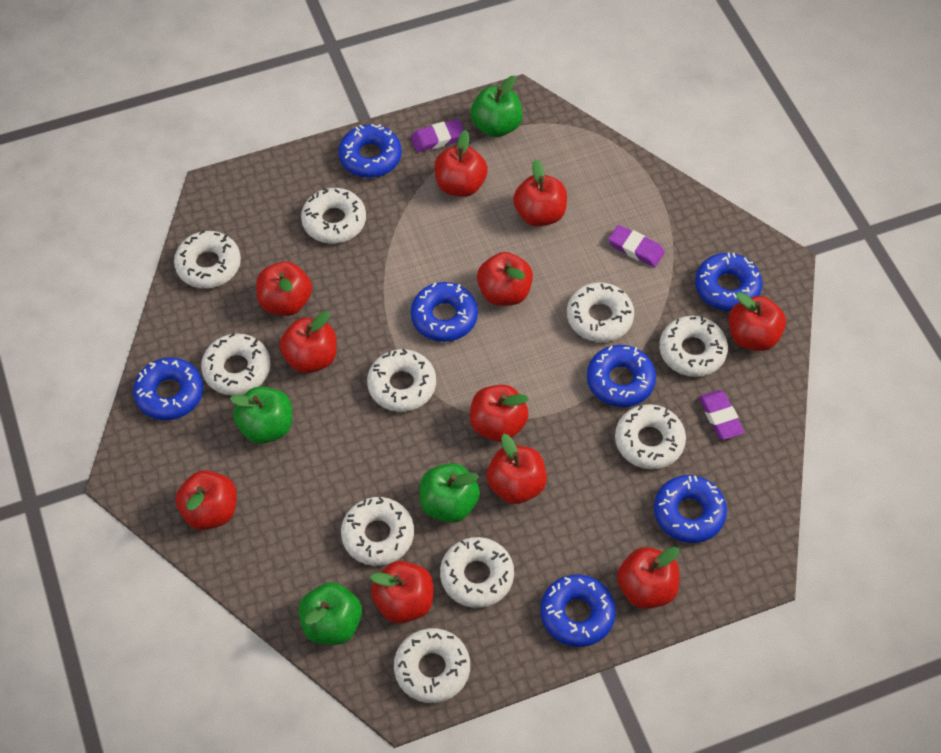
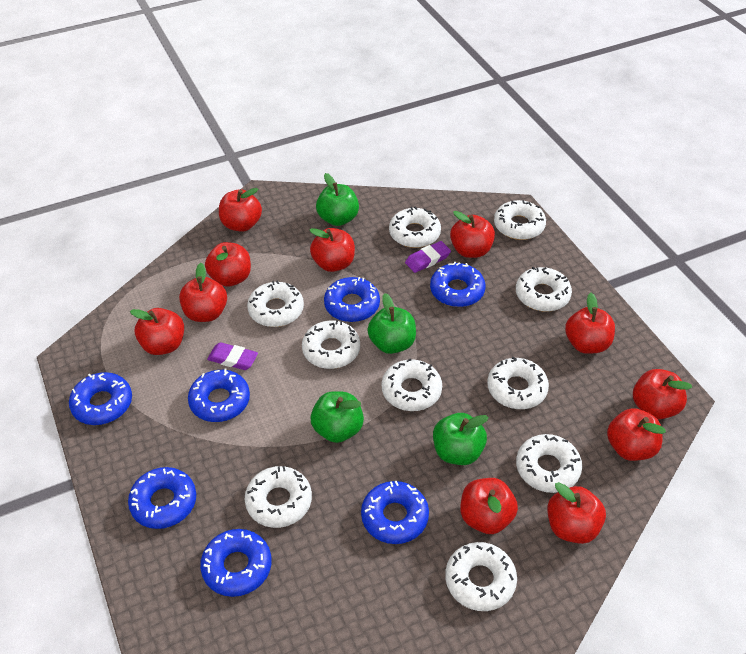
purple eraser: 3 -> 2

